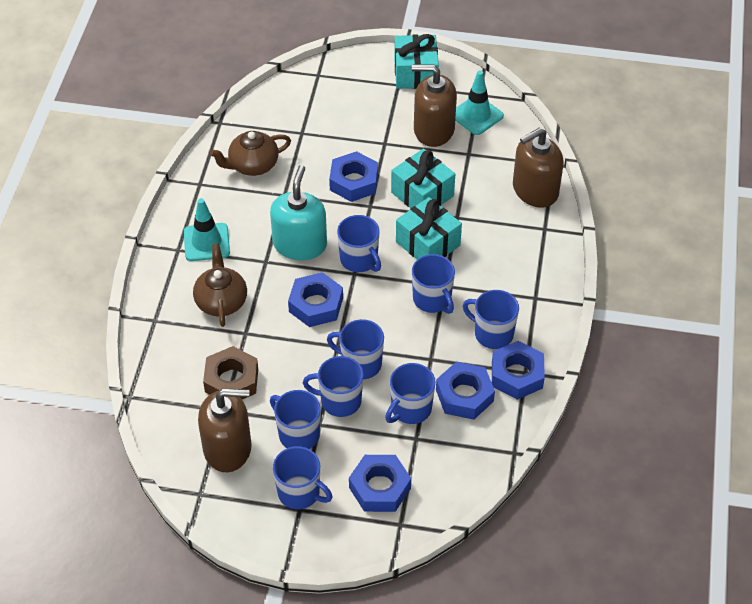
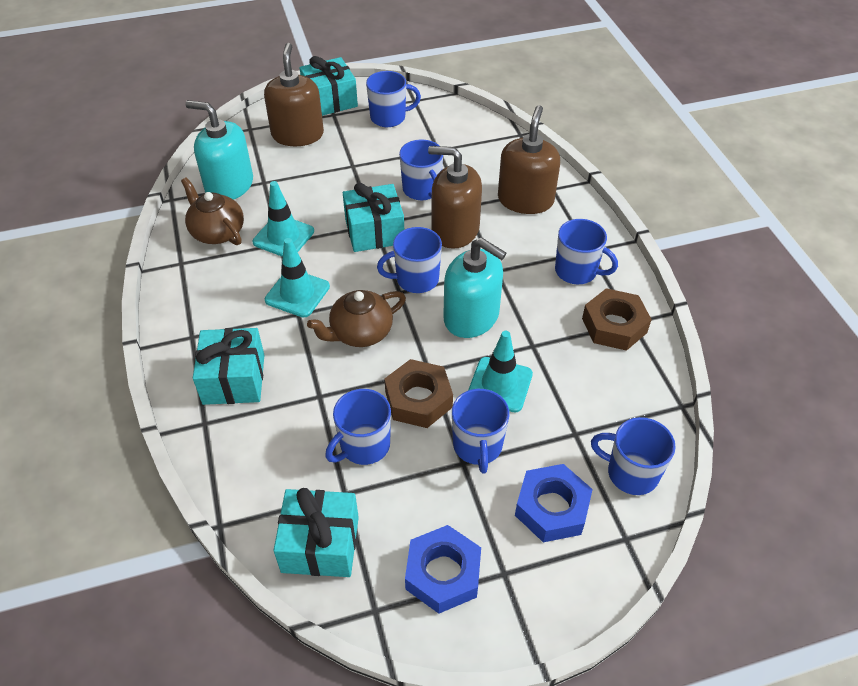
blue mug: 8 -> 7
blue nut: 5 -> 2
brown nut: 1 -> 2
turquoise gift: 3 -> 4
turquoise soap dispenser: 1 -> 2
turquoise traffic cone: 2 -> 3

